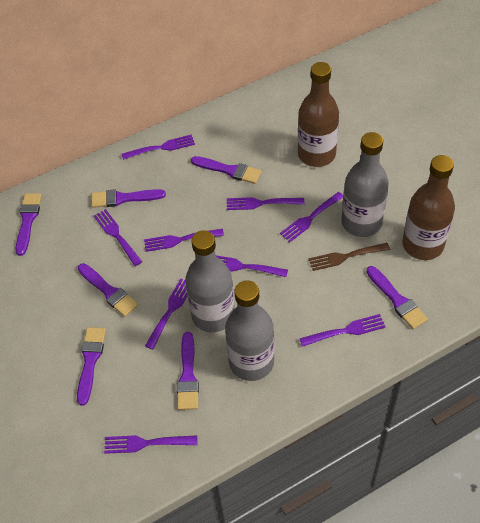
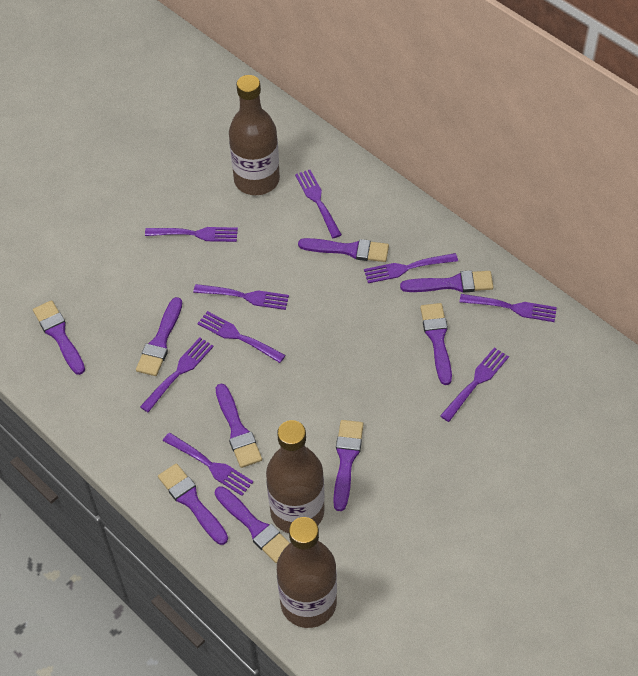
brown bottle: 2 -> 3
brown fork: 1 -> 0
grey bottle: 3 -> 0
purple brush: 7 -> 9

